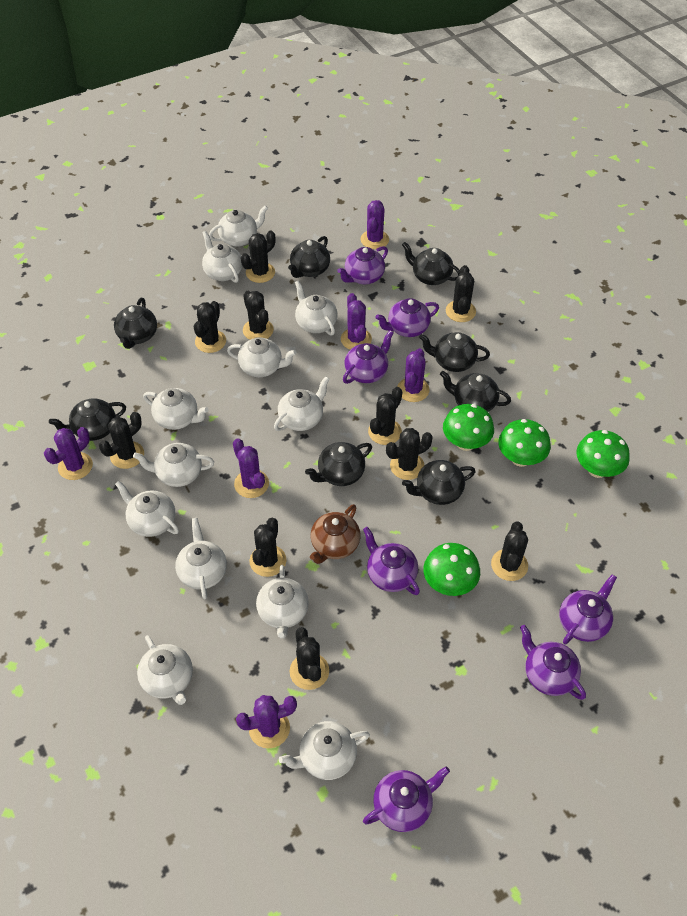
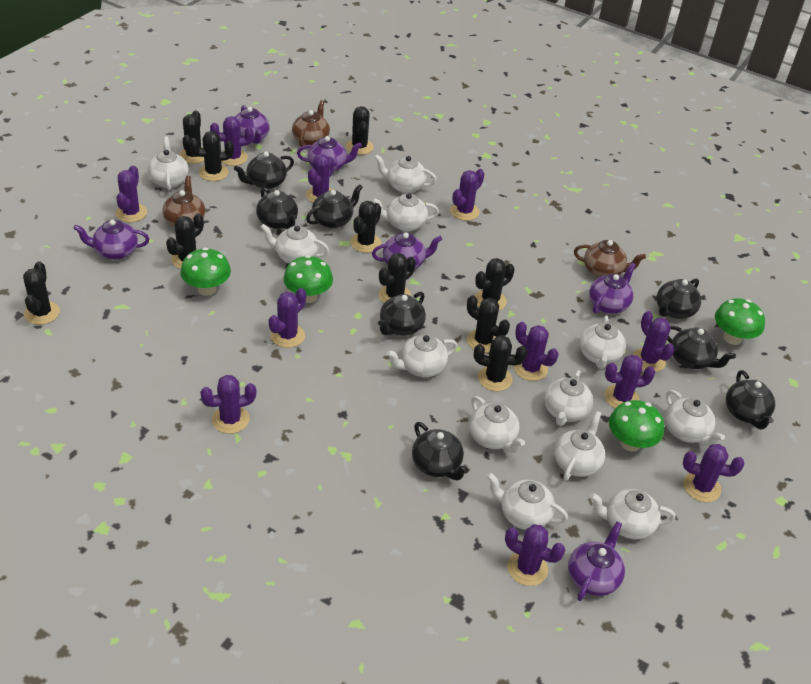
brown teapot: 1 -> 3
purple cactus: 6 -> 11
purple teapot: 7 -> 6

